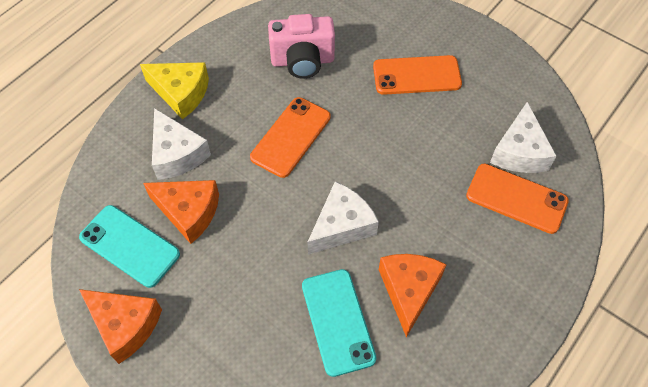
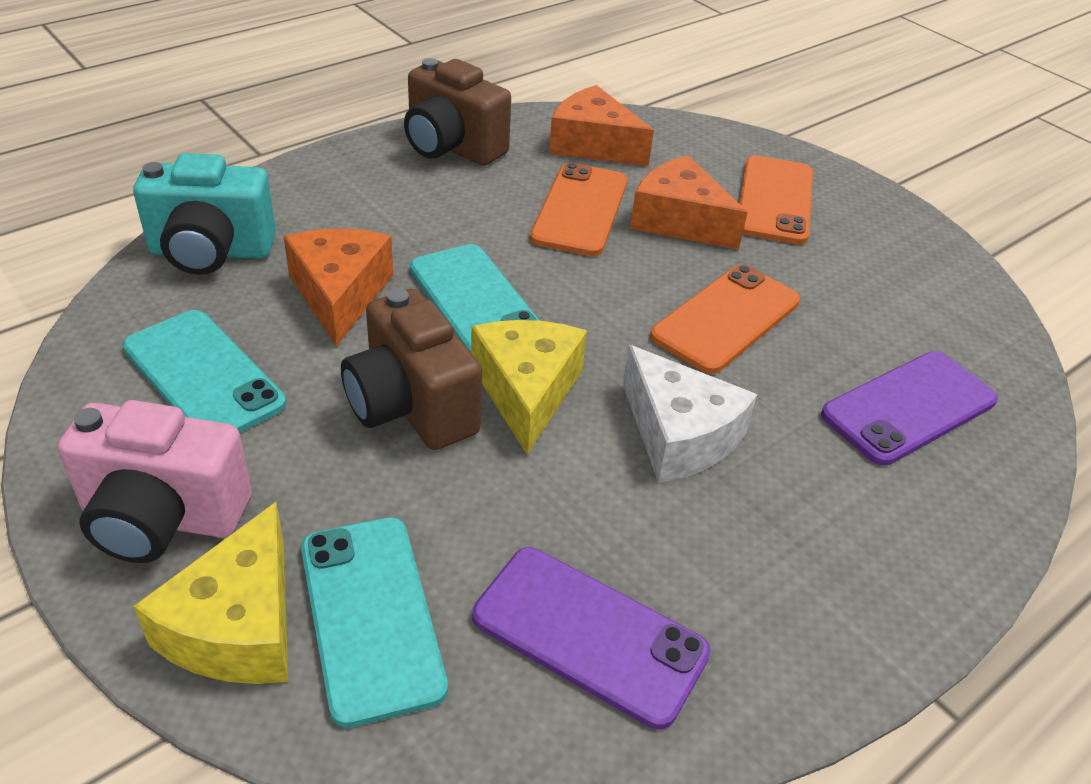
brown camera: 0 -> 2
purple phone: 0 -> 2
turquoise camera: 0 -> 1
turquoise phone: 2 -> 3
white cheese: 3 -> 1
yellow cheese: 1 -> 2

